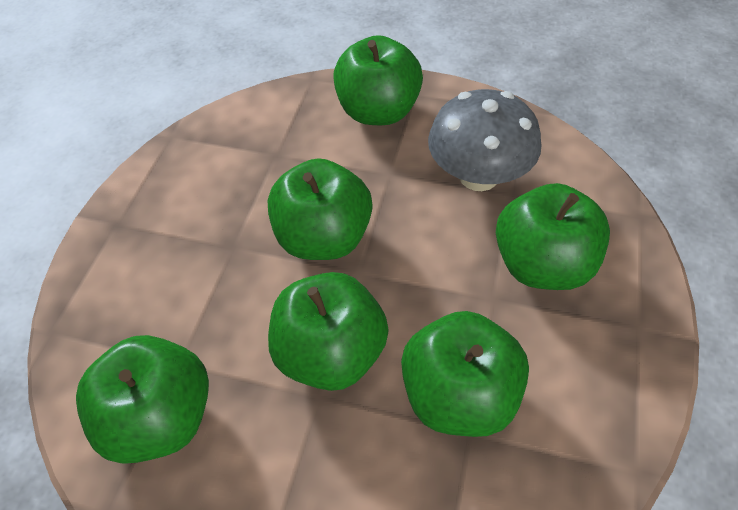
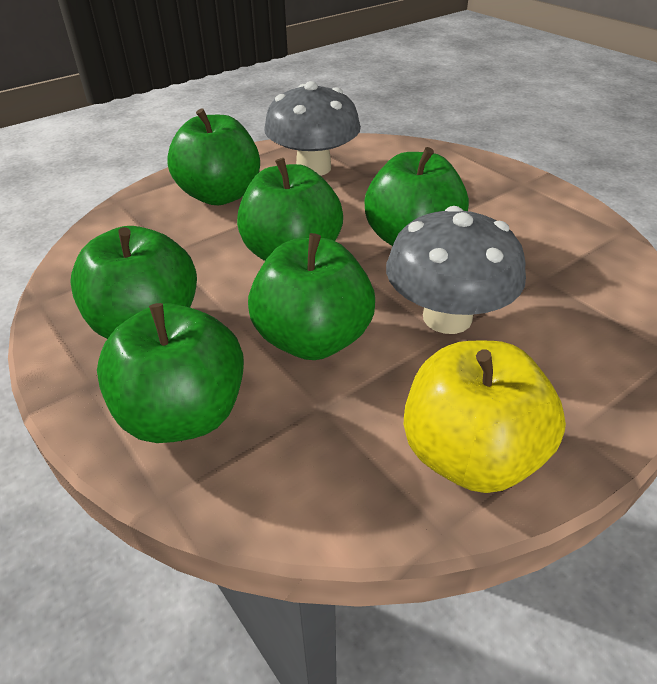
grey mushroom: 1 -> 2
yellow apple: 0 -> 1

